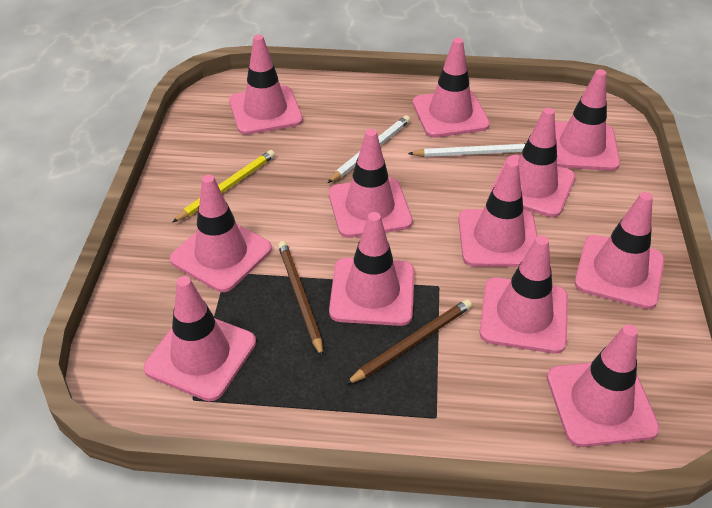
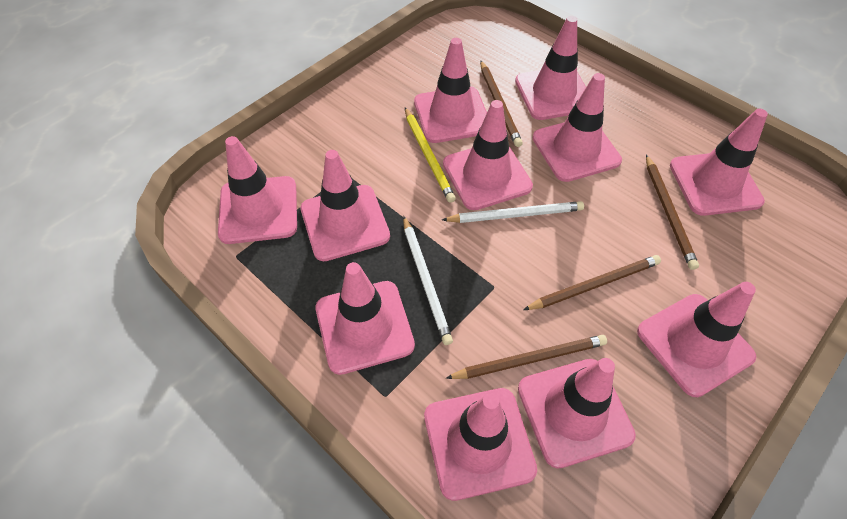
brown pencil: 2 -> 4
pink traffic cone: 12 -> 11

